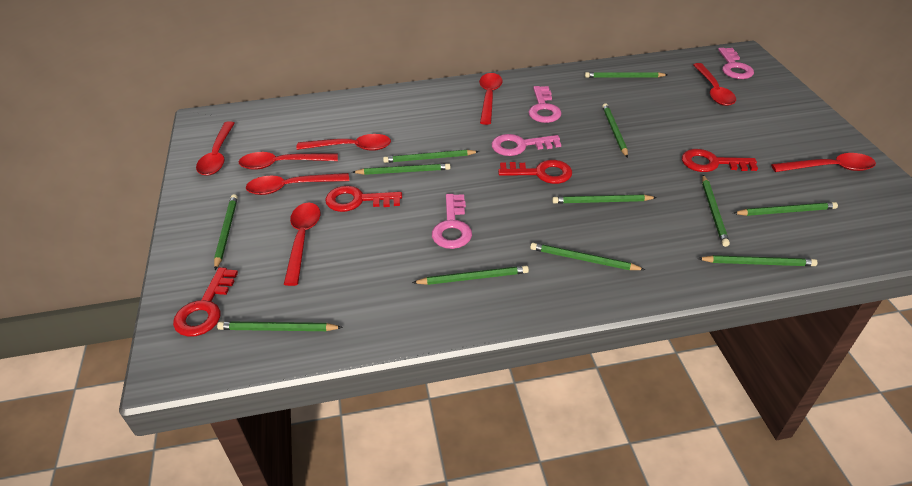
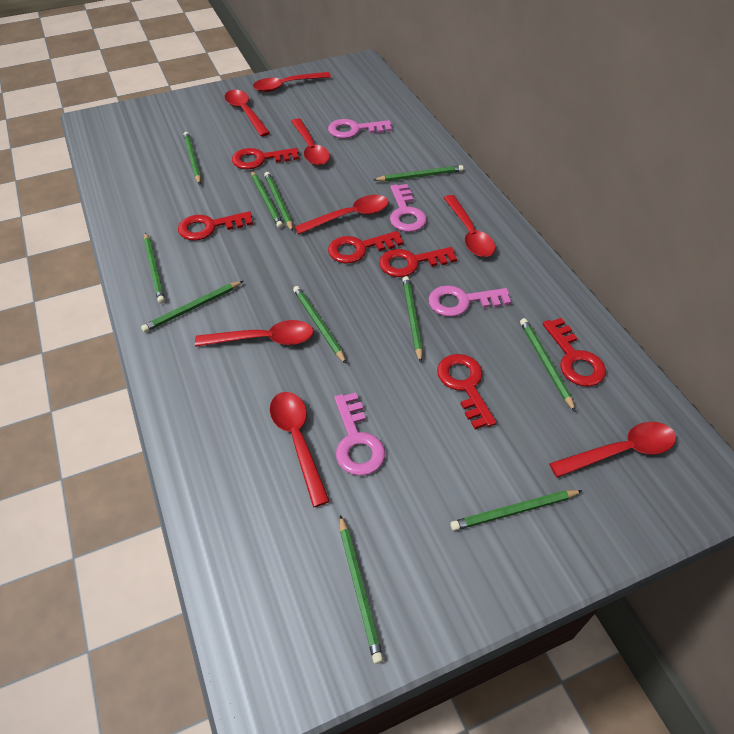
green pencil: 12 -> 11
red key: 4 -> 6

